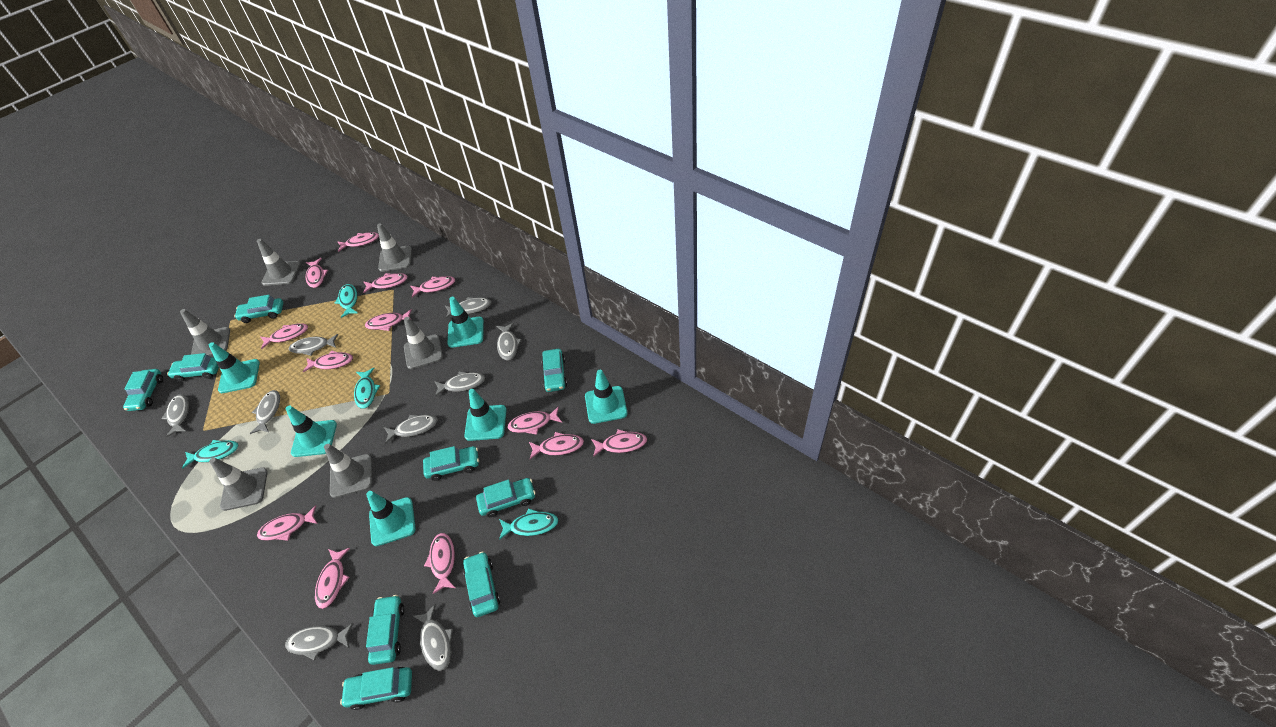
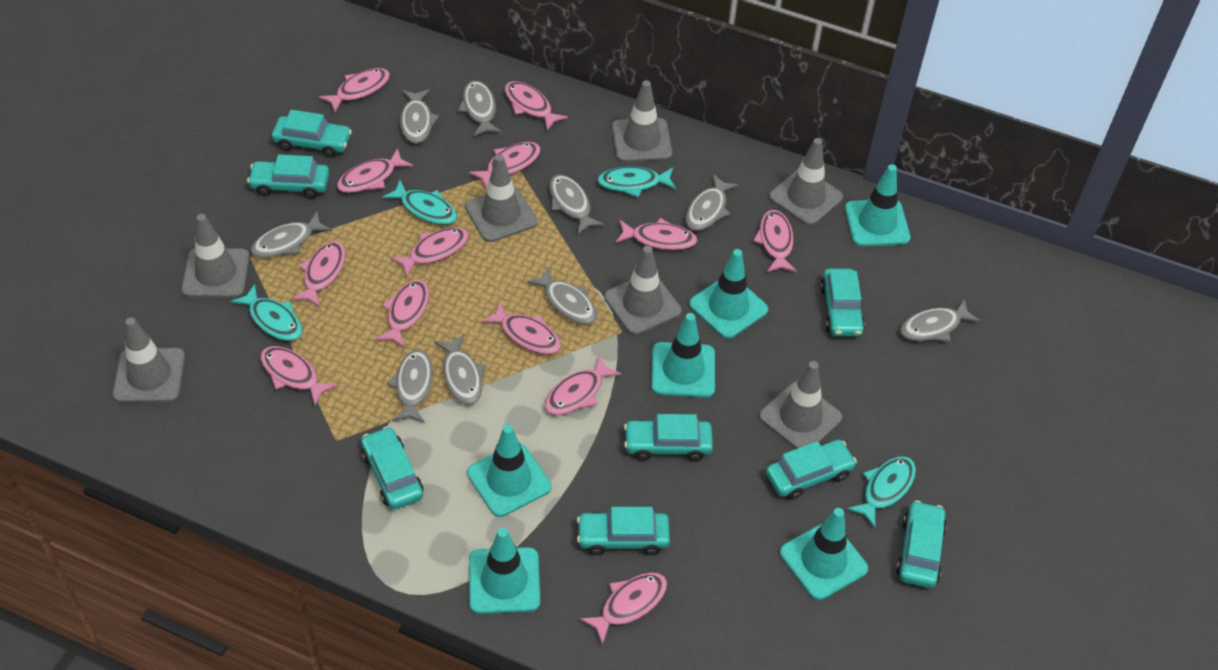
grey traffic cone: 6 -> 7
turquoise car: 9 -> 8

